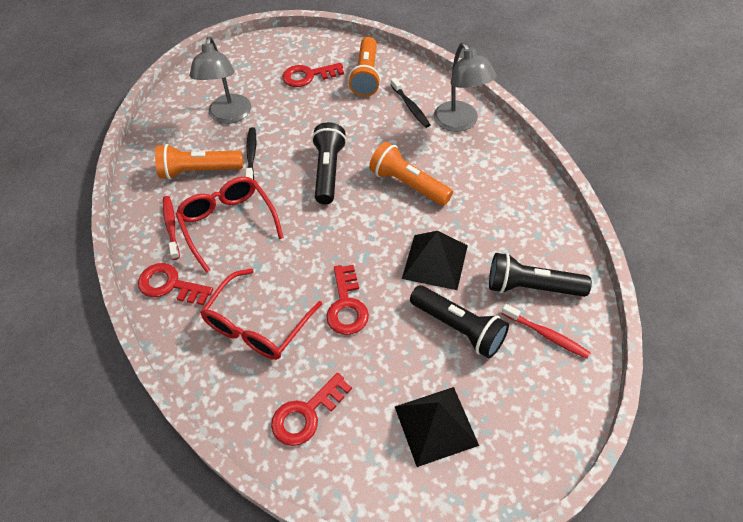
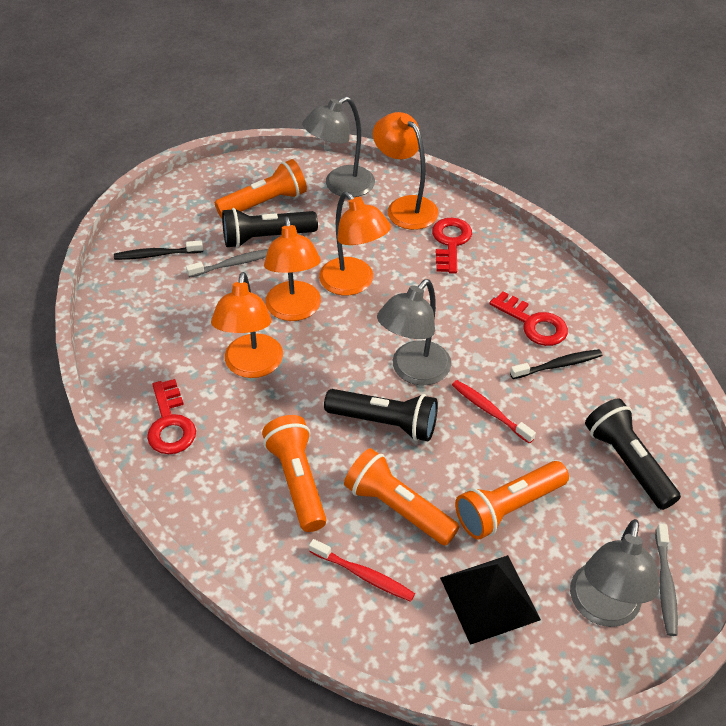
black pyramid: 2 -> 1
grey lamp: 2 -> 3
grey toothbrush: 0 -> 2
orange flashlight: 3 -> 4
orange lamp: 0 -> 4
red glasses: 2 -> 0
red key: 4 -> 3

